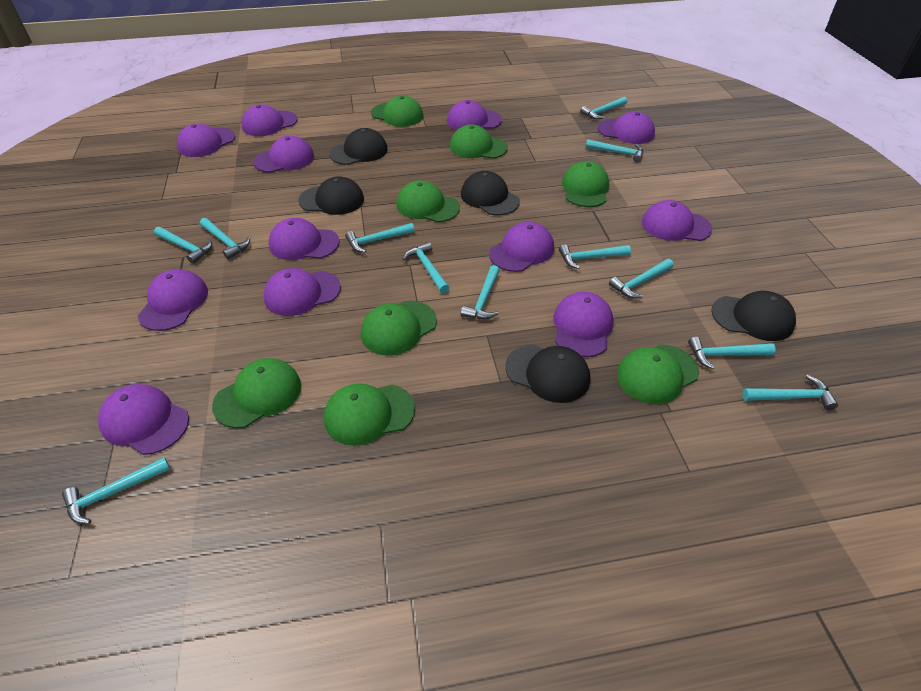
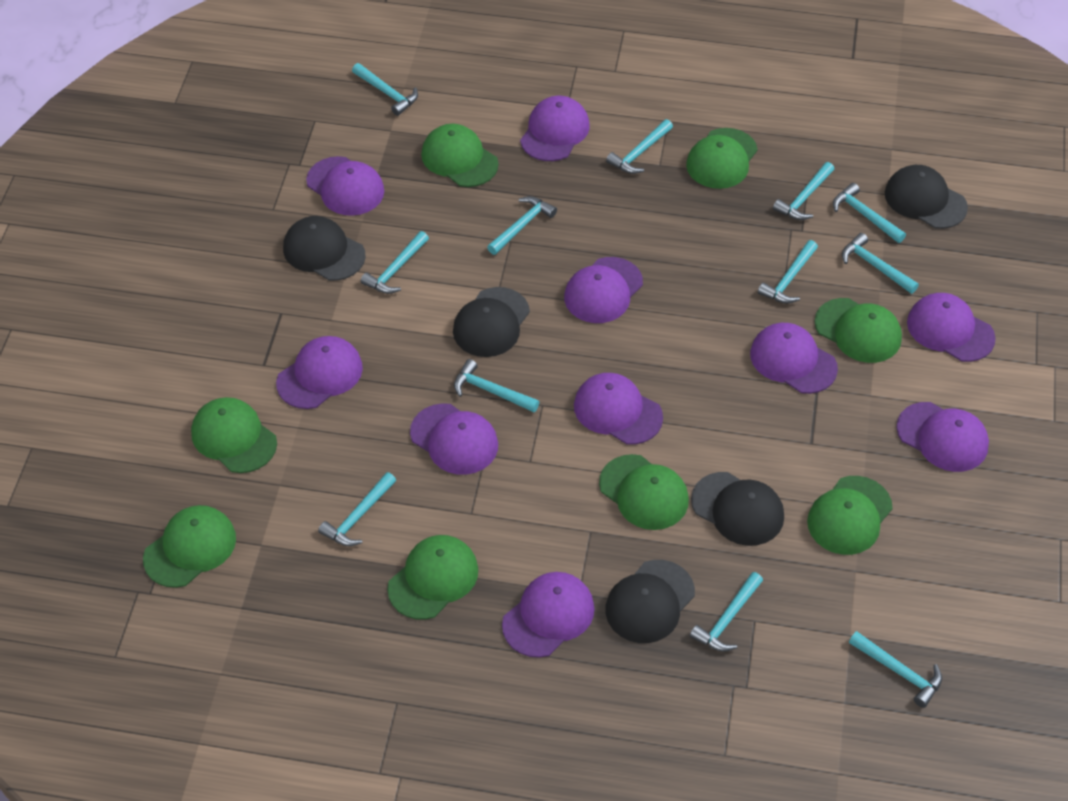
purple cap: 12 -> 10

